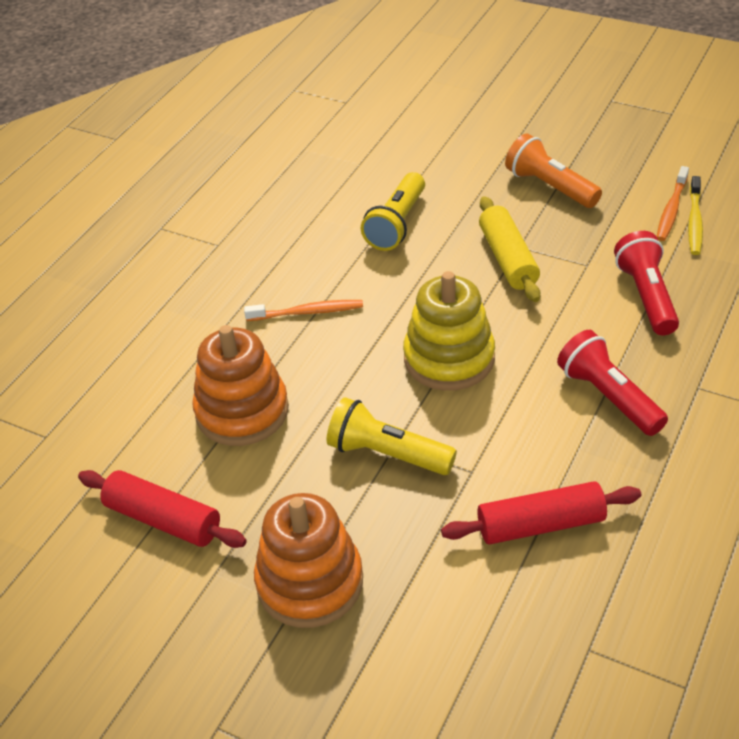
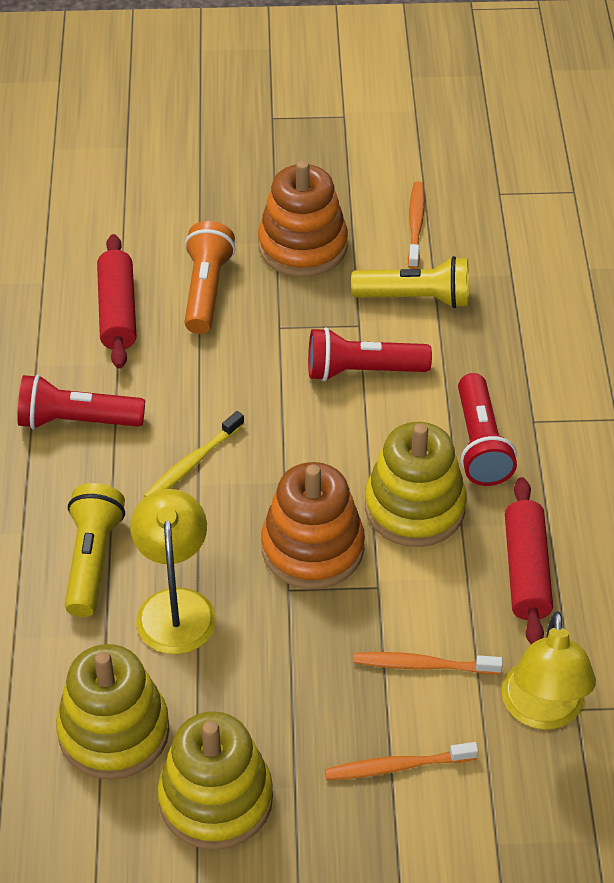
orange toothbrush: 2 -> 3
red flashlight: 2 -> 3
yellow lamp: 0 -> 2
yellow rolling pin: 1 -> 0
yellow stacking toy: 1 -> 3

